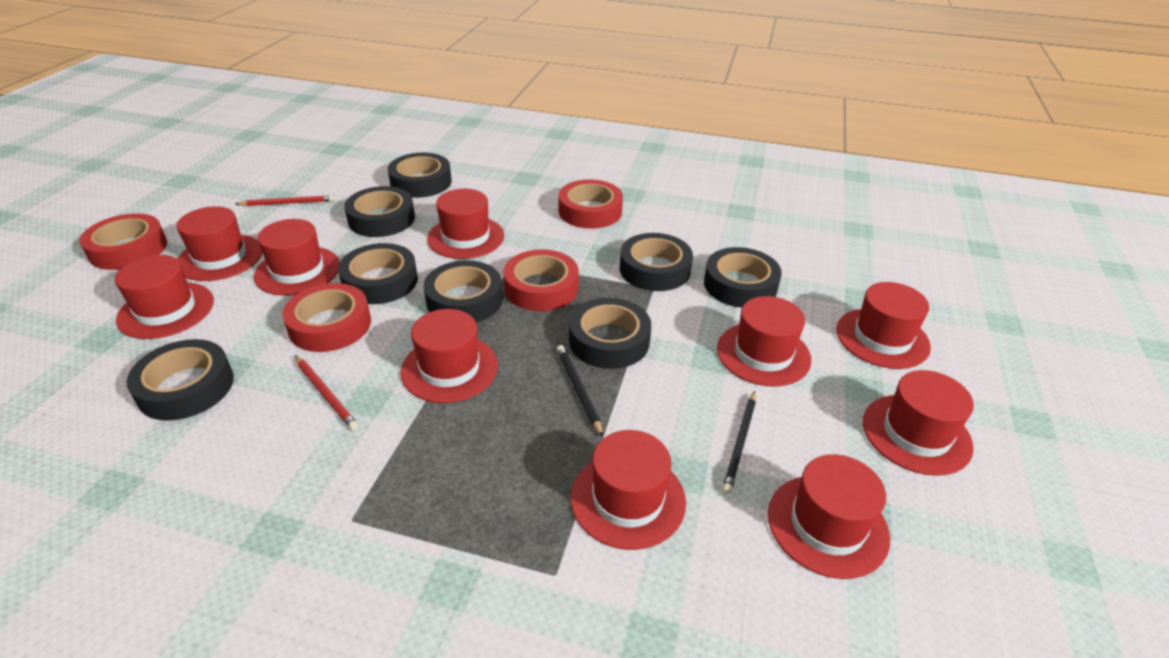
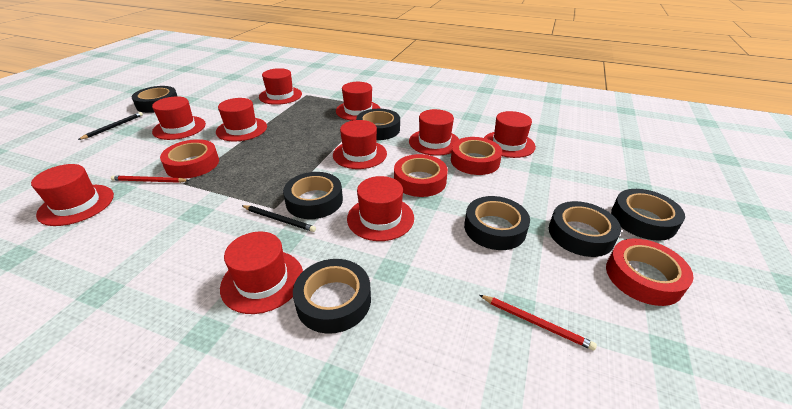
black tape: 8 -> 7

